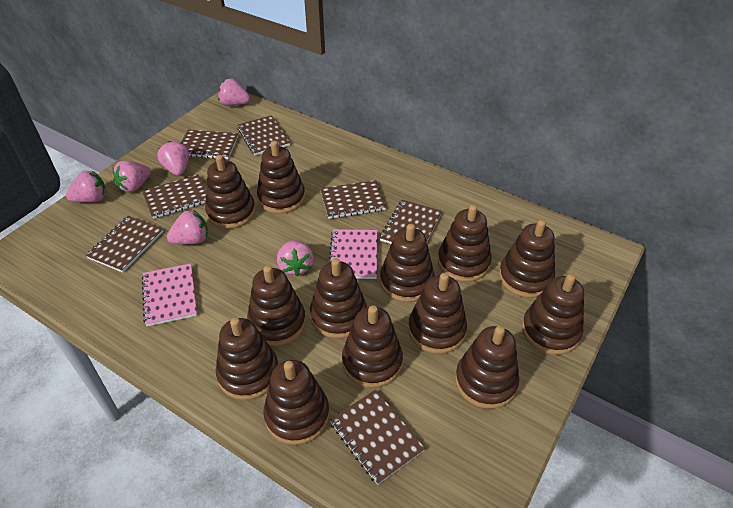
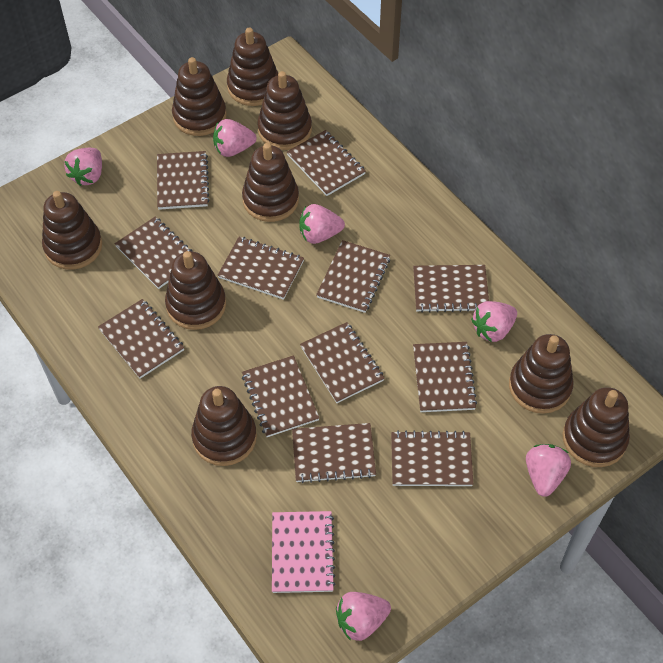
brown notebook: 7 -> 12
brown stacking toy: 13 -> 9
pink notebook: 2 -> 1

